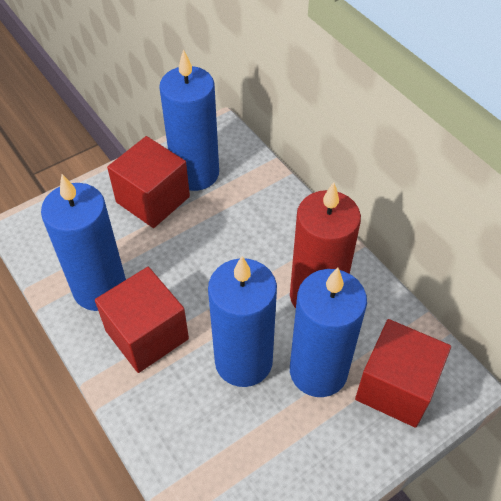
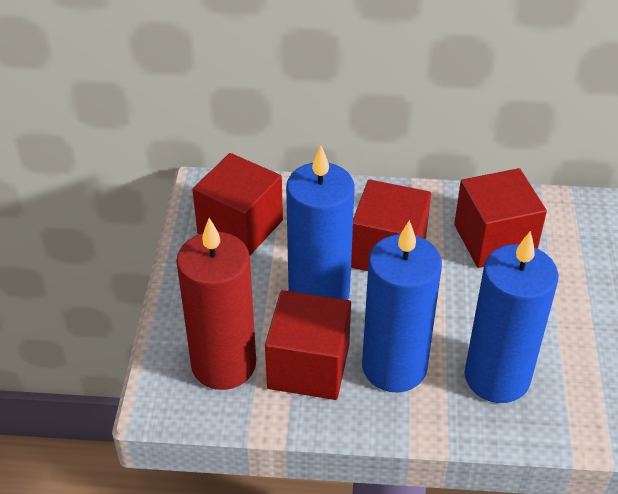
blue candle: 4 -> 3
red cube: 3 -> 4

